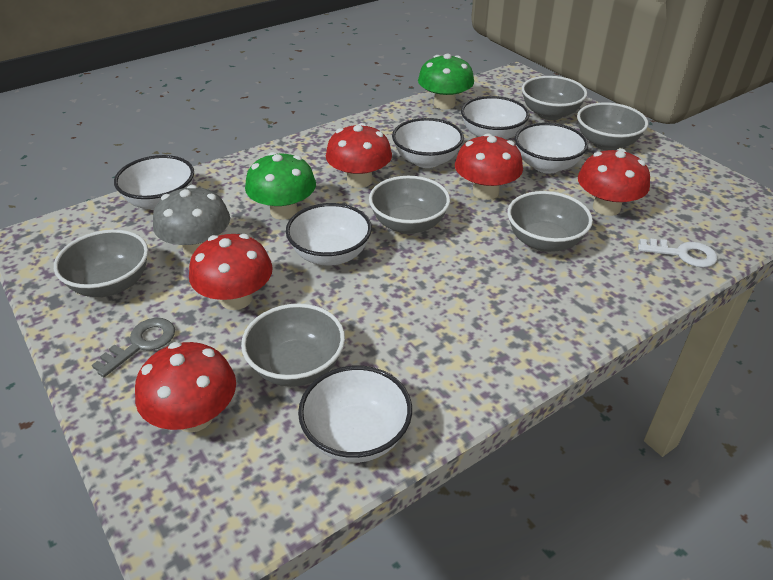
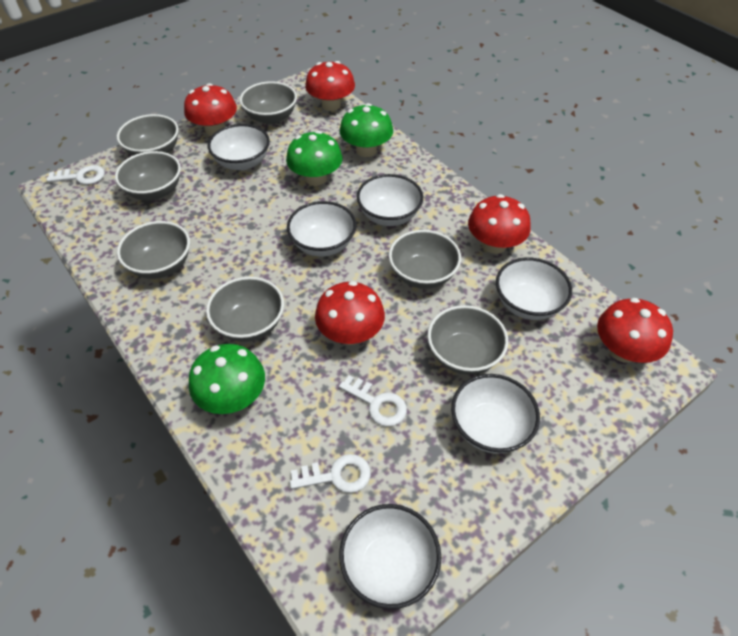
green mushroom: 2 -> 3
grey bowl: 6 -> 7
grey key: 1 -> 0
grey mushroom: 1 -> 0
white key: 1 -> 3

